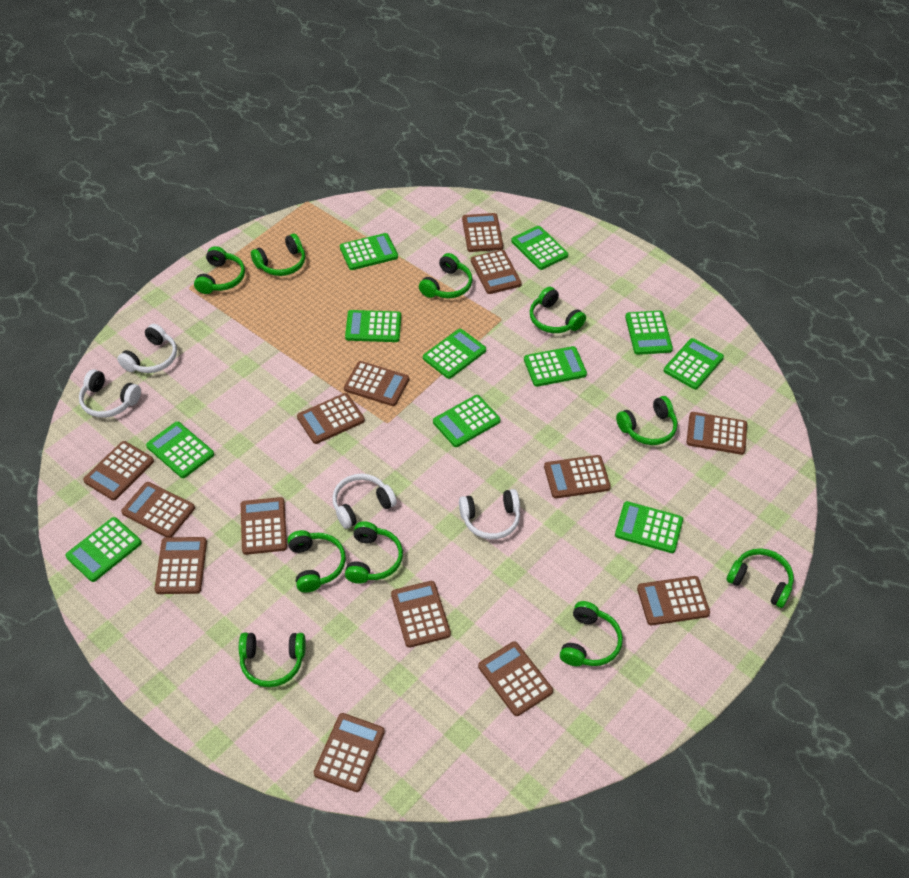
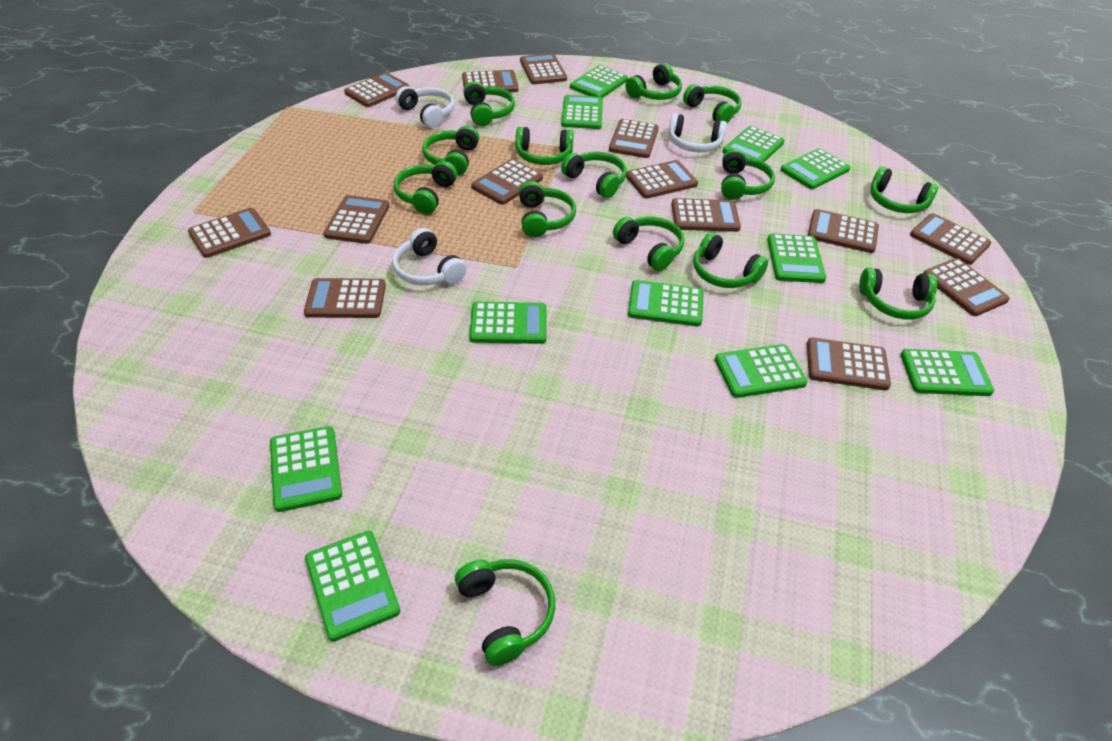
green headphones: 10 -> 14
white headphones: 4 -> 3

